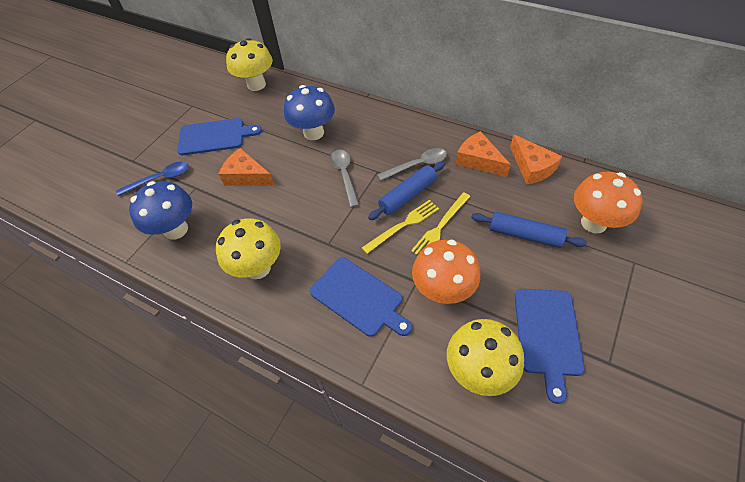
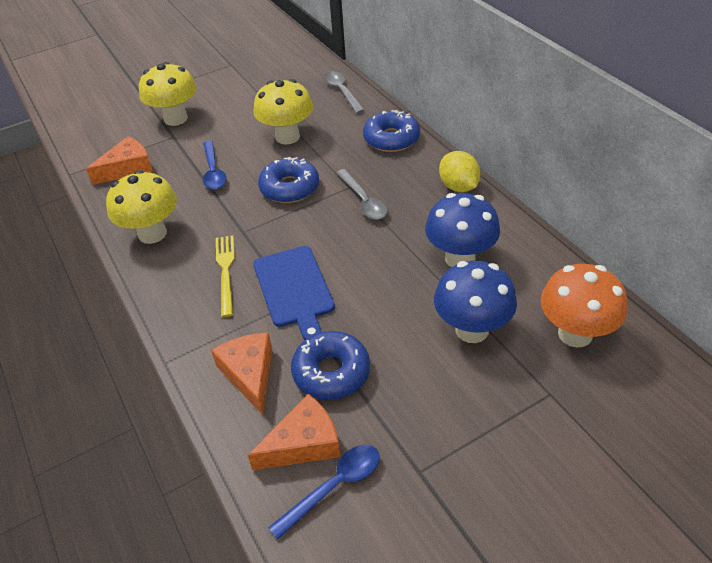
blue cutting board: 3 -> 1
blue donut: 0 -> 3
blue rolling pin: 2 -> 0
blue spoon: 1 -> 2
orange mushroom: 2 -> 1
yellow fork: 2 -> 1
yellow lemon: 0 -> 1

